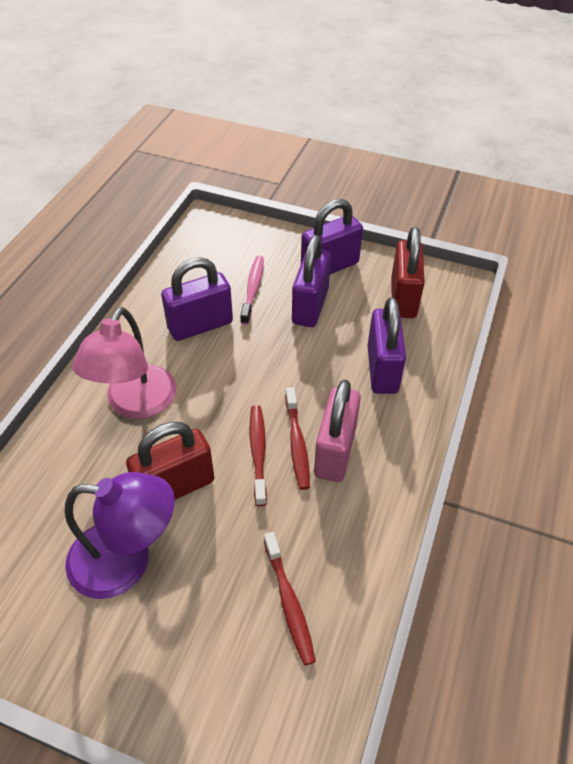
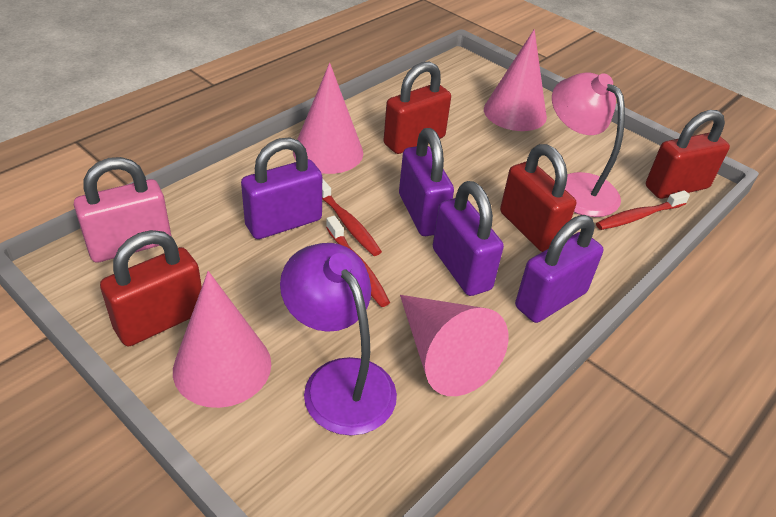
pink cone: 0 -> 4
pink toothbrush: 1 -> 0
red padlock: 2 -> 4

